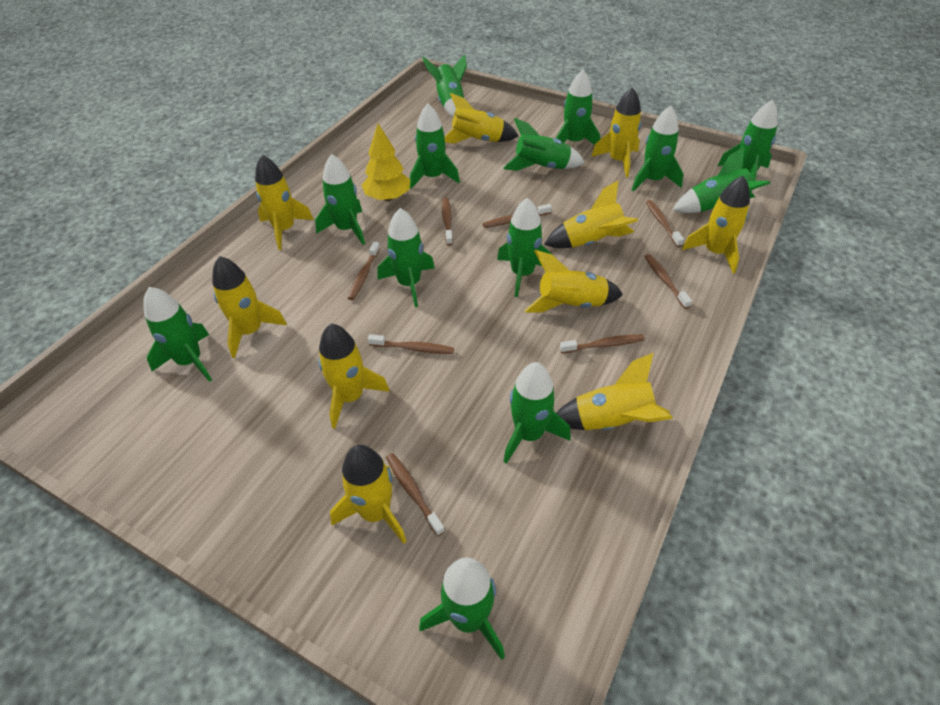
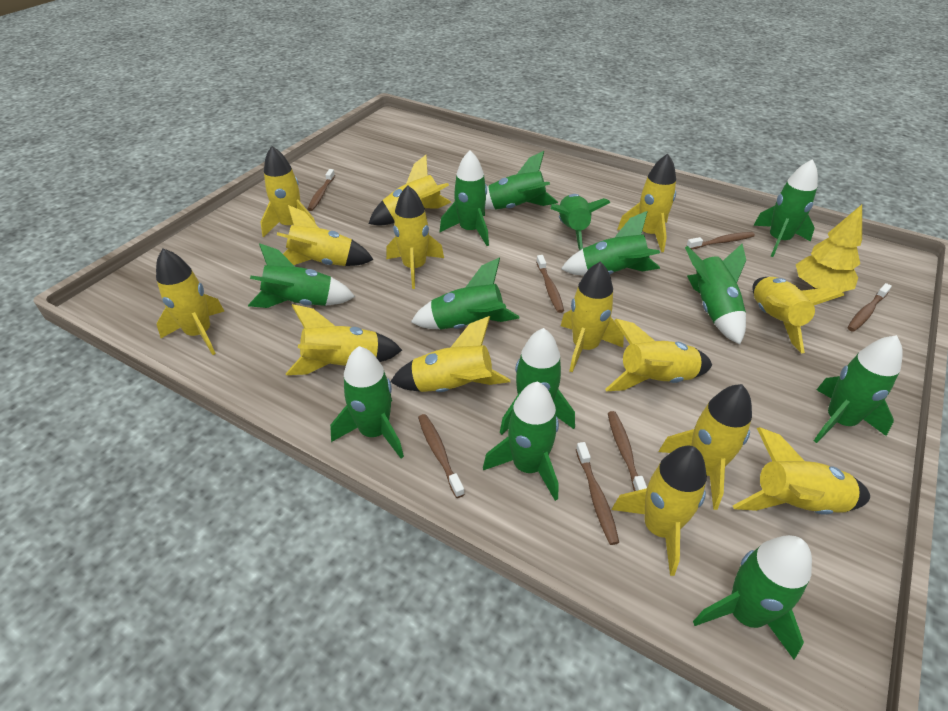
brown toothbrush: 8 -> 7
yellow rocket: 10 -> 14

